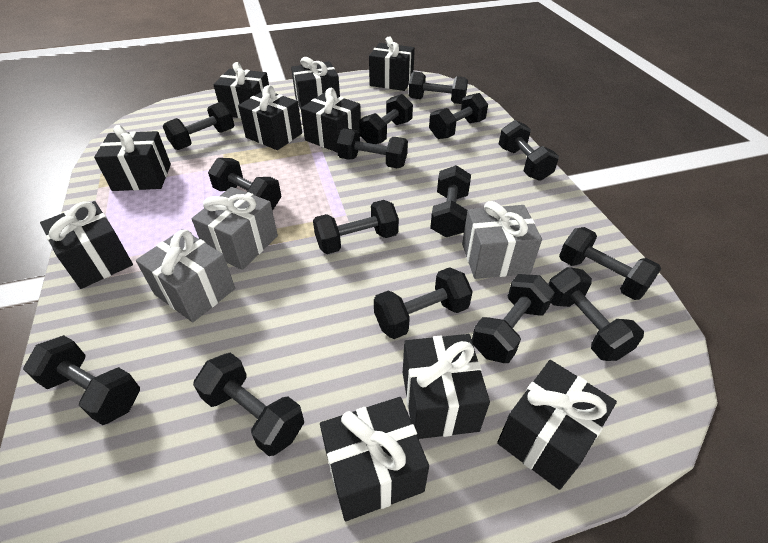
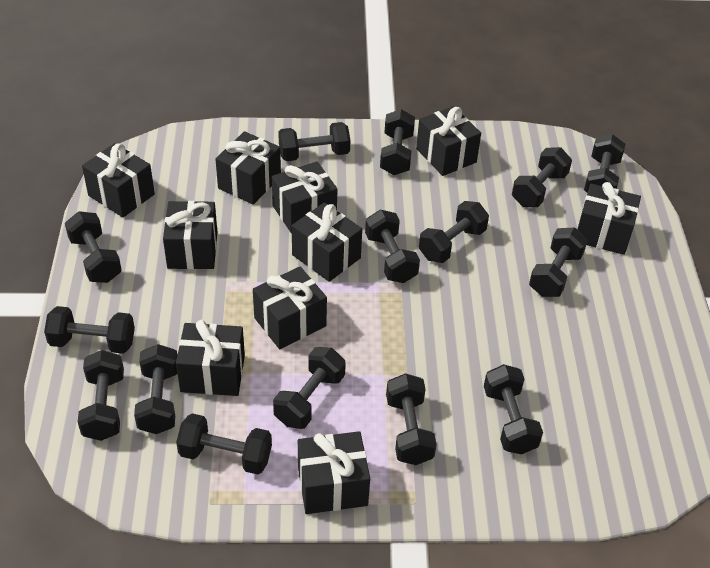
grey gift: 3 -> 0

